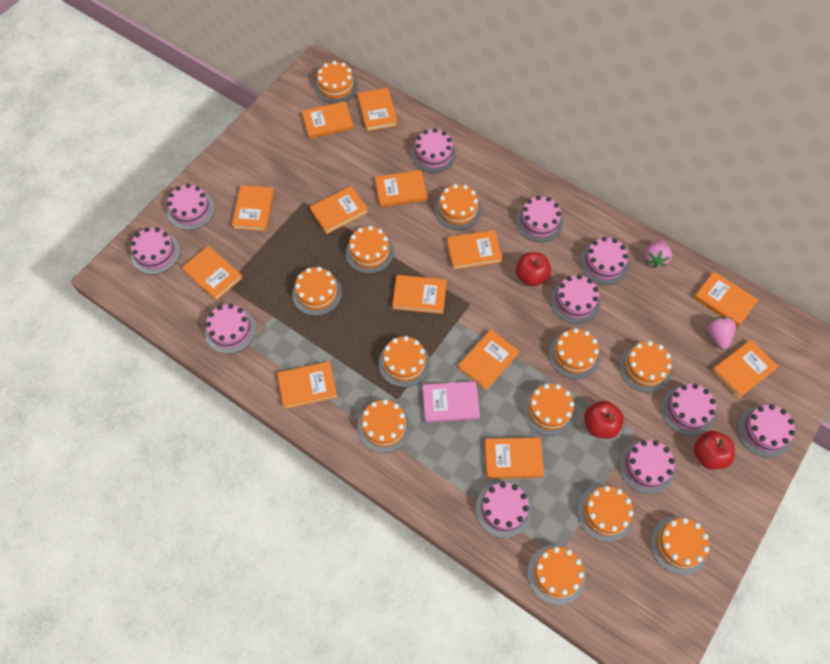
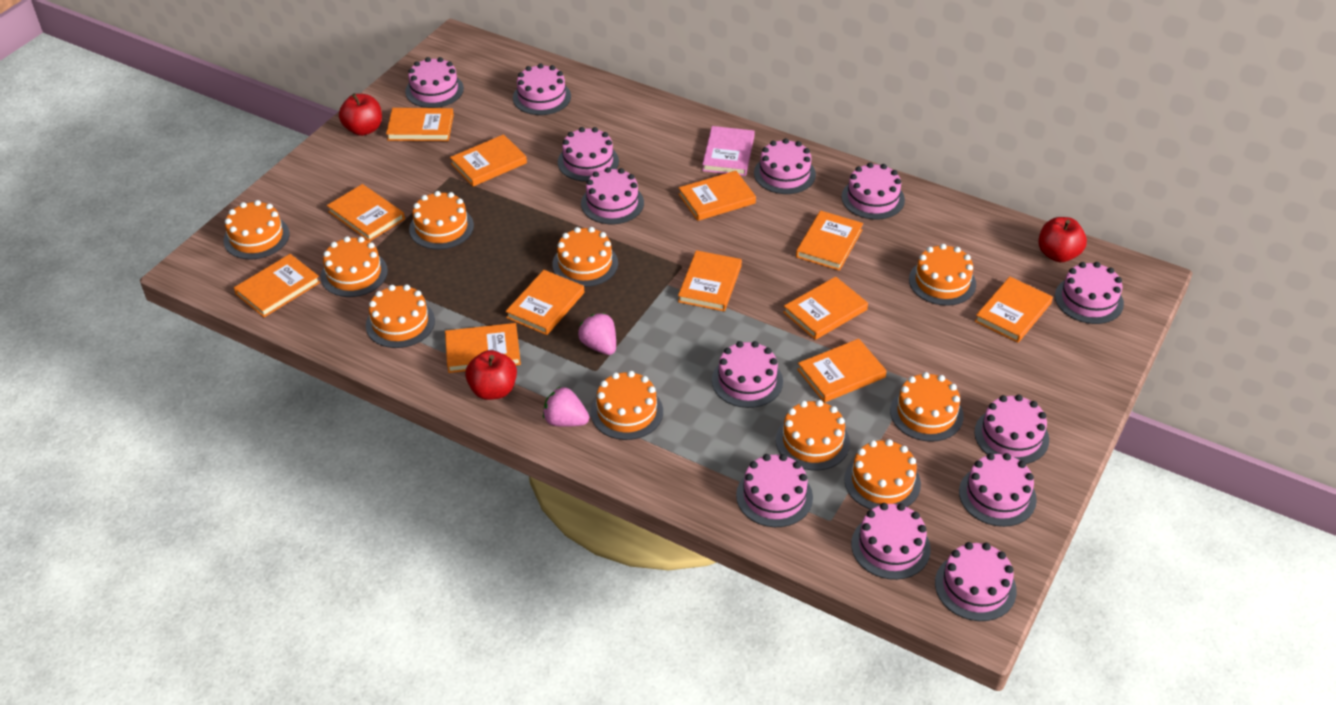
orange book: 13 -> 12
orange cake: 12 -> 10
pink cake: 11 -> 13

